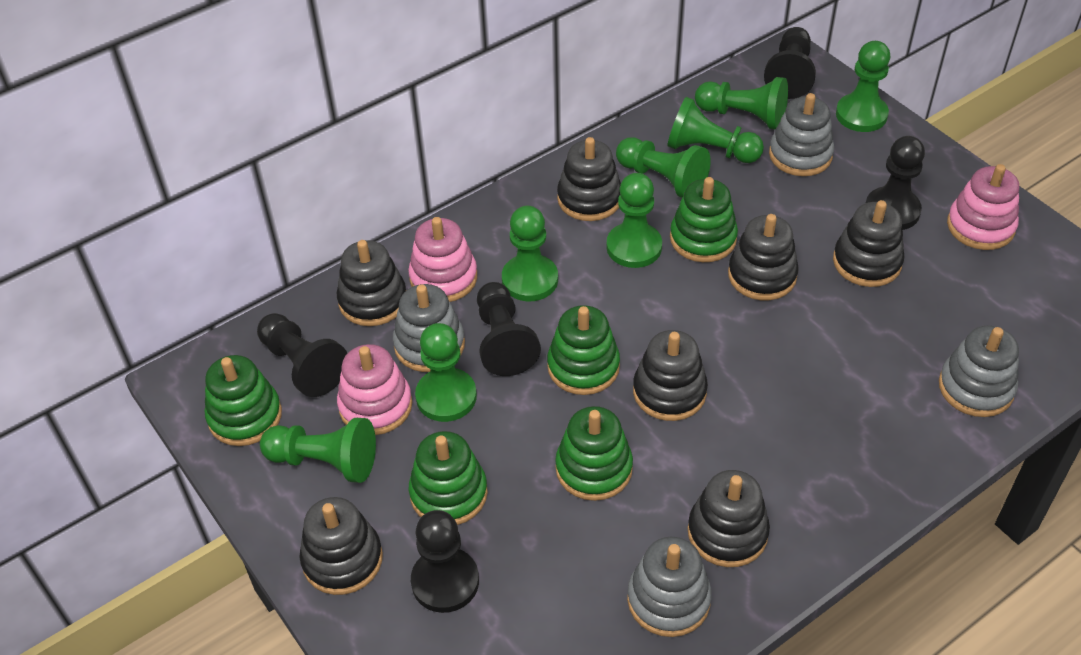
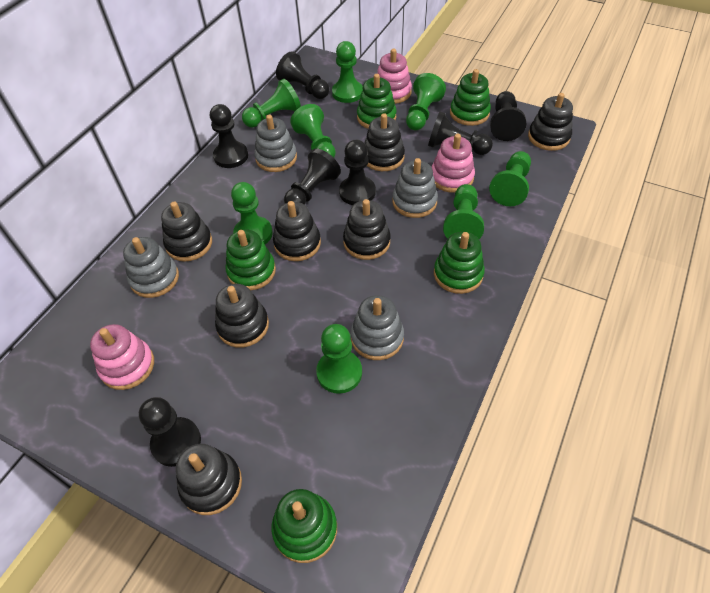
black pawn: 5 -> 7

